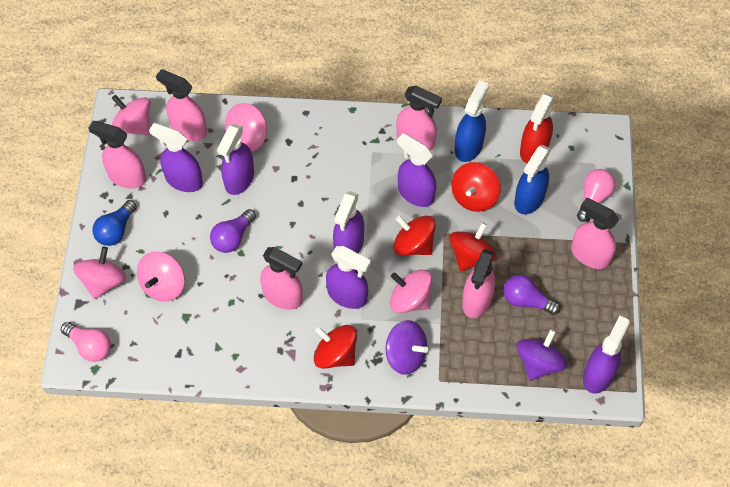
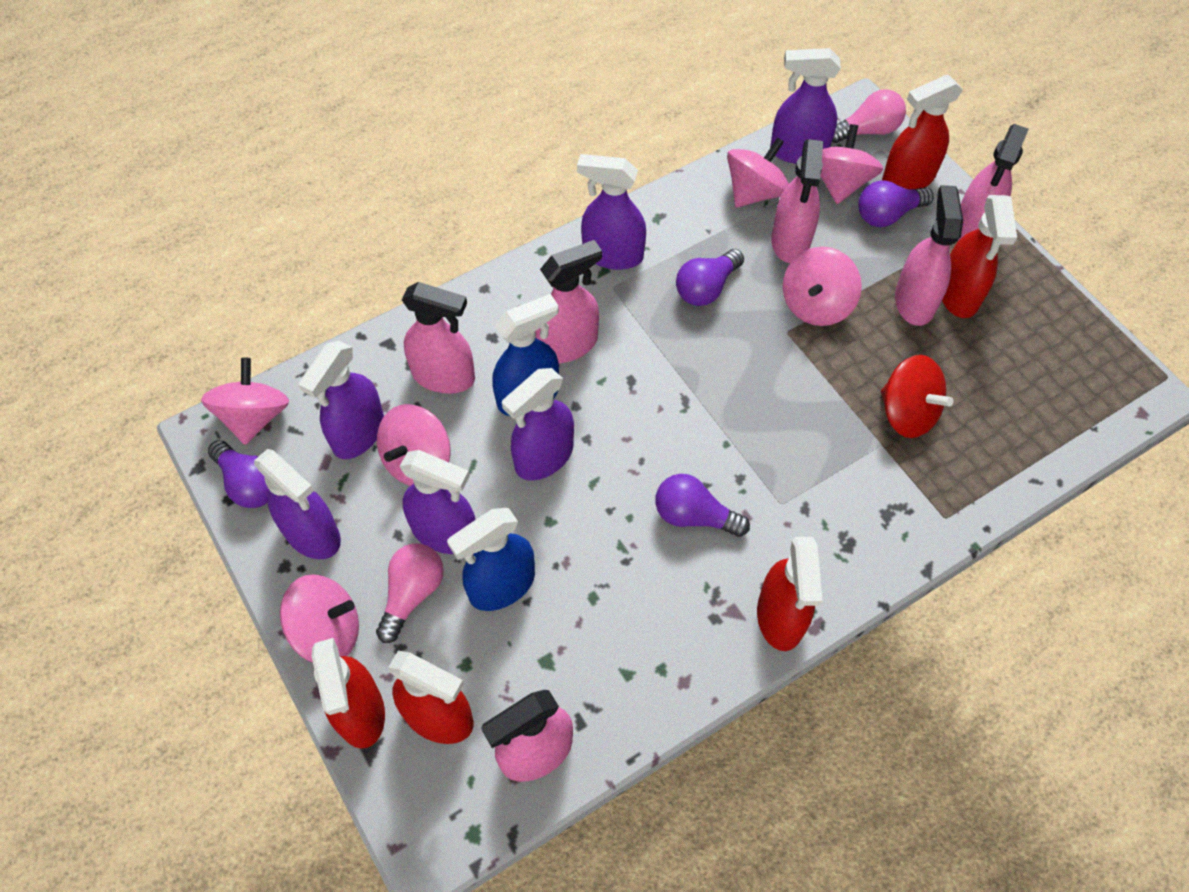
blue light bulb: 1 -> 0
pink spinning top: 5 -> 6
purple light bulb: 2 -> 4
purple spinning top: 2 -> 0
red spinning top: 4 -> 1
red spray bottle: 1 -> 5

